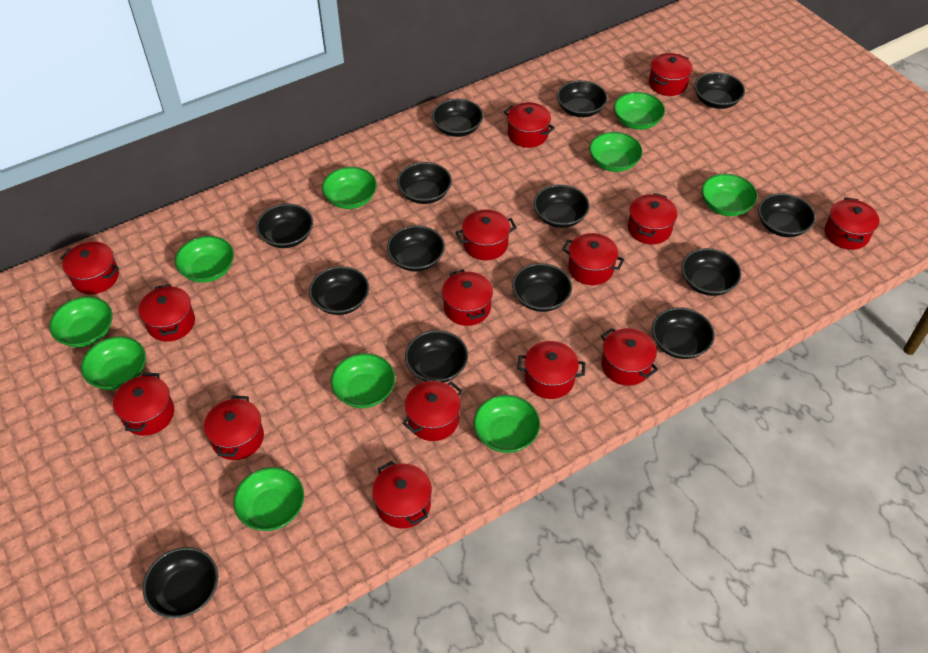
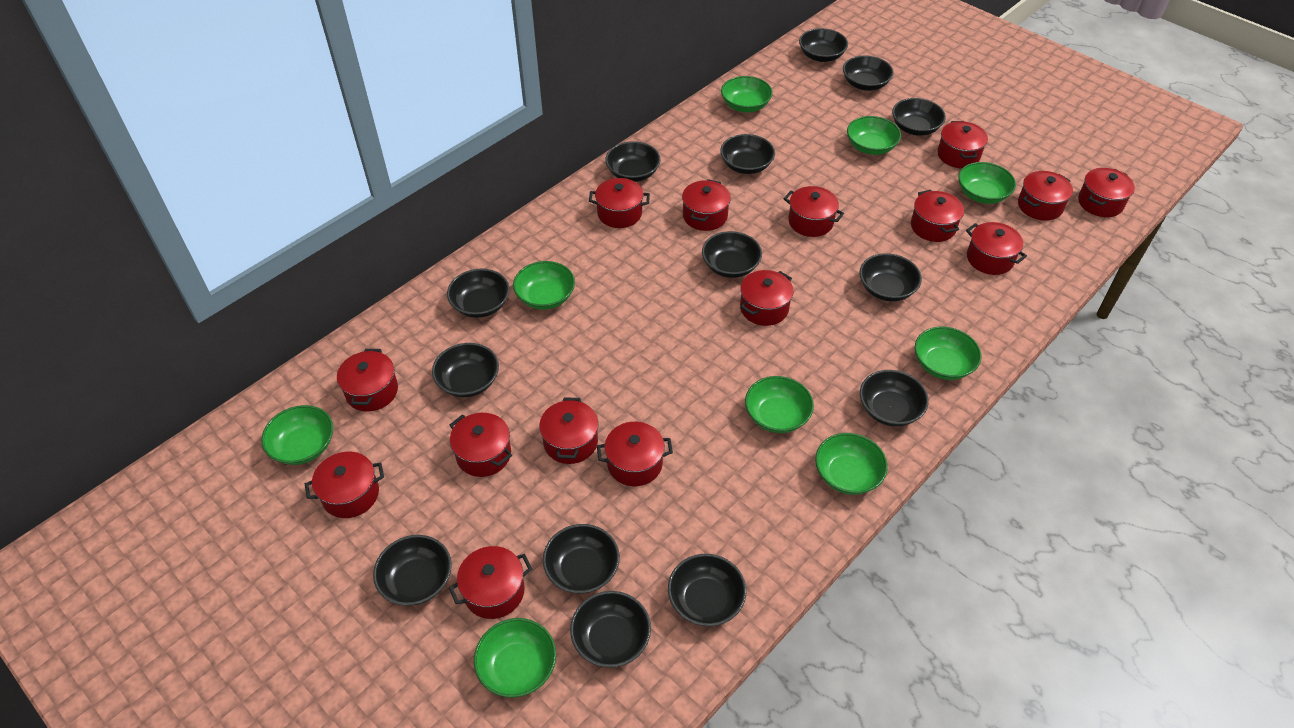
green bowl: 10 -> 9

